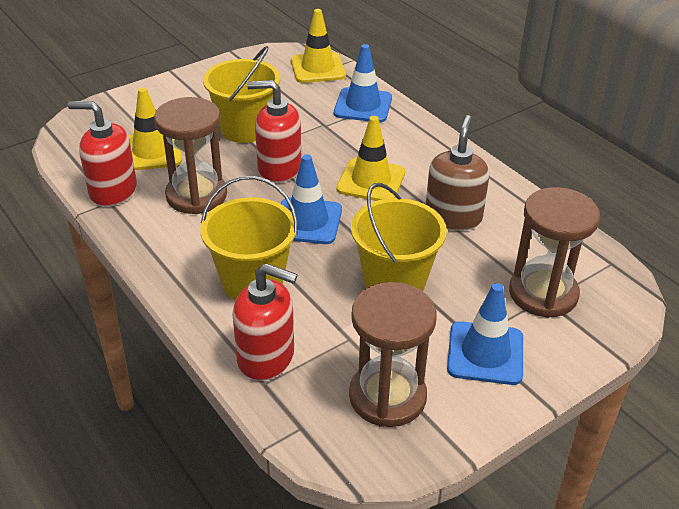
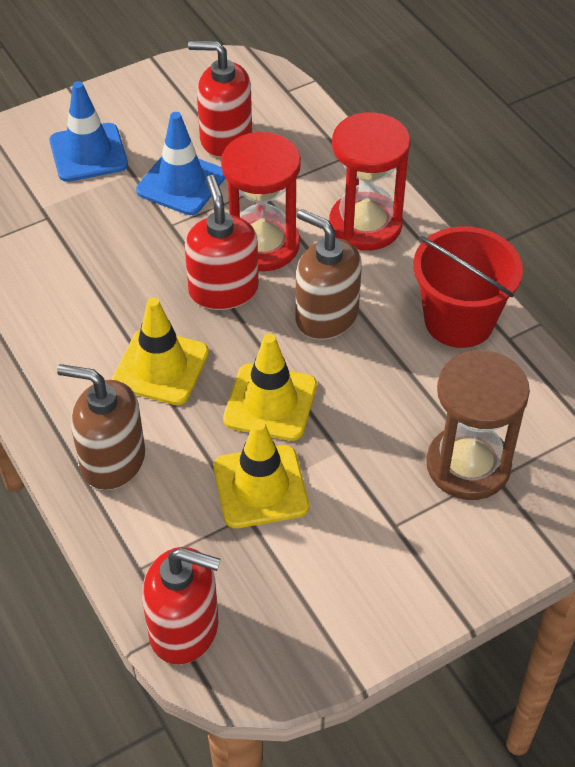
blue traffic cone: 3 -> 2
brown hourglass: 3 -> 1
brown soap dispenser: 1 -> 2
red bucket: 0 -> 1
red hourglass: 0 -> 2
yellow bucket: 3 -> 0

